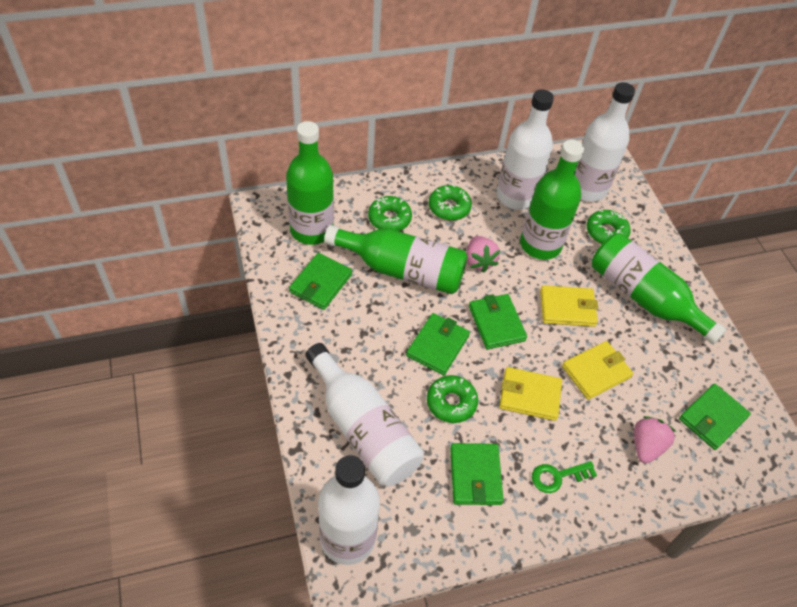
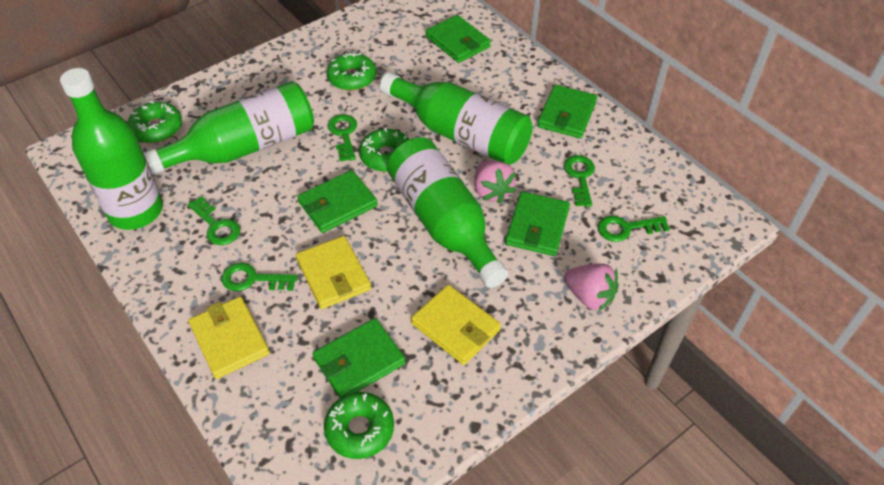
green key: 1 -> 5
white bottle: 4 -> 0

